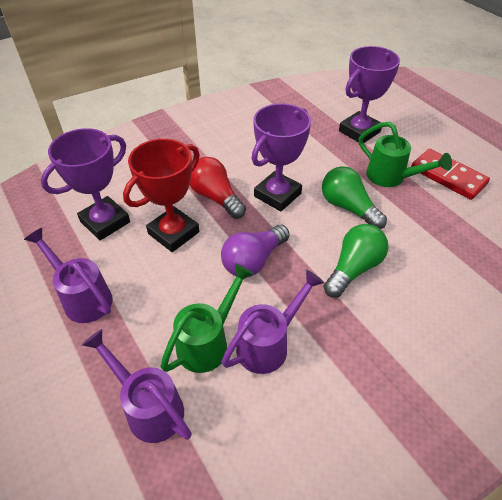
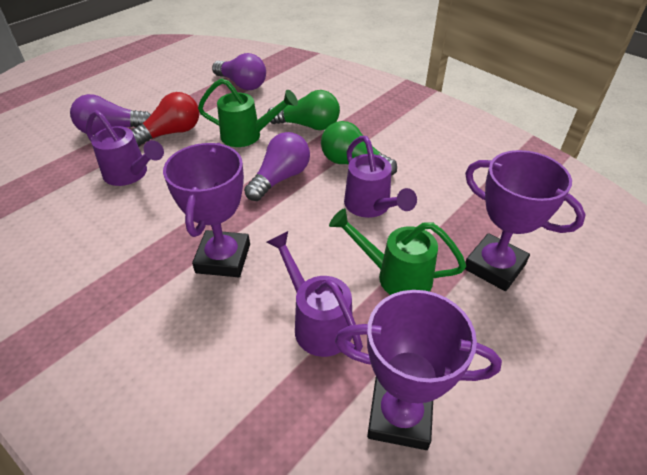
purple light bulb: 1 -> 3
red domino: 1 -> 0
red trophy: 1 -> 0

